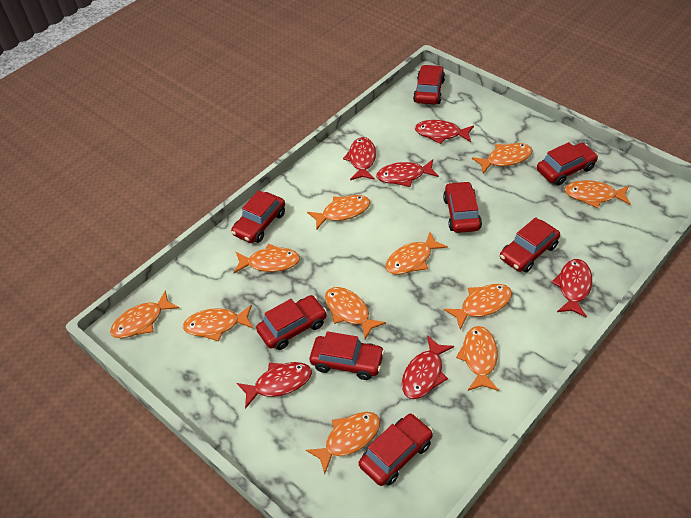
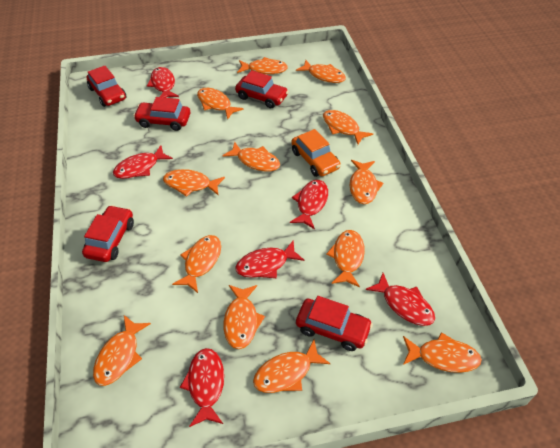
orange car: 0 -> 1
orange fish: 11 -> 13
red car: 8 -> 5

